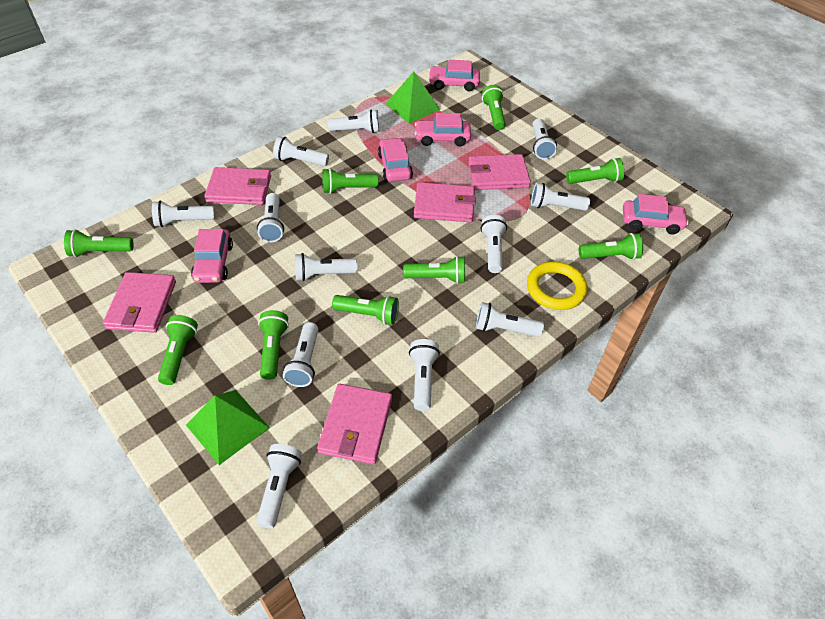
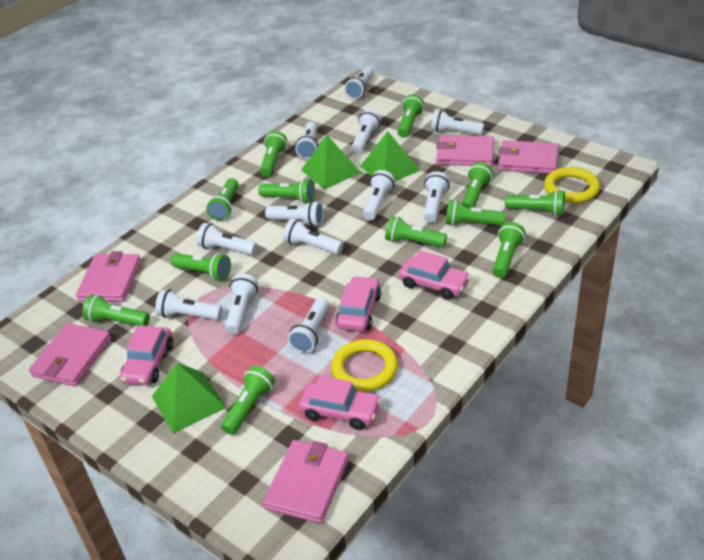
green flashlight: 9 -> 12
green pyramid: 2 -> 3
pink car: 5 -> 4
yellow ring: 1 -> 2

